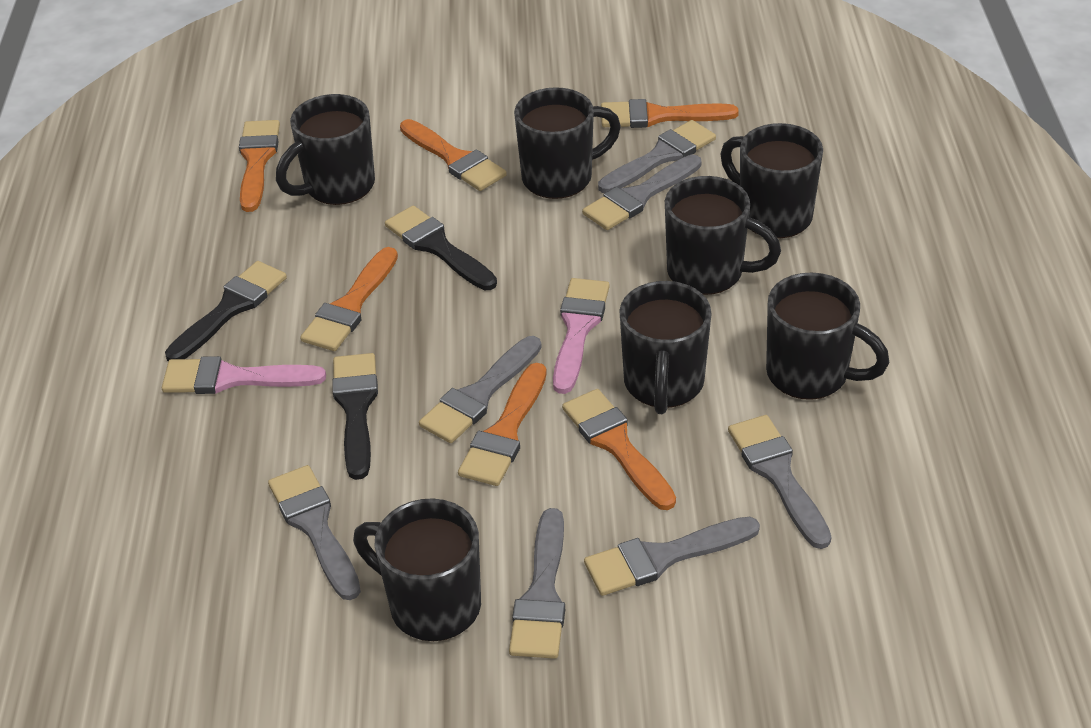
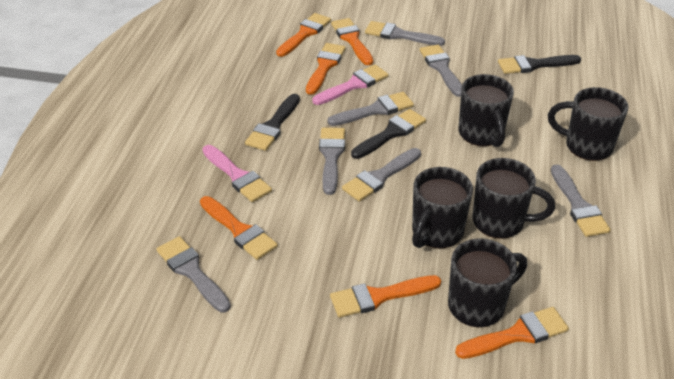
black mug: 7 -> 5

